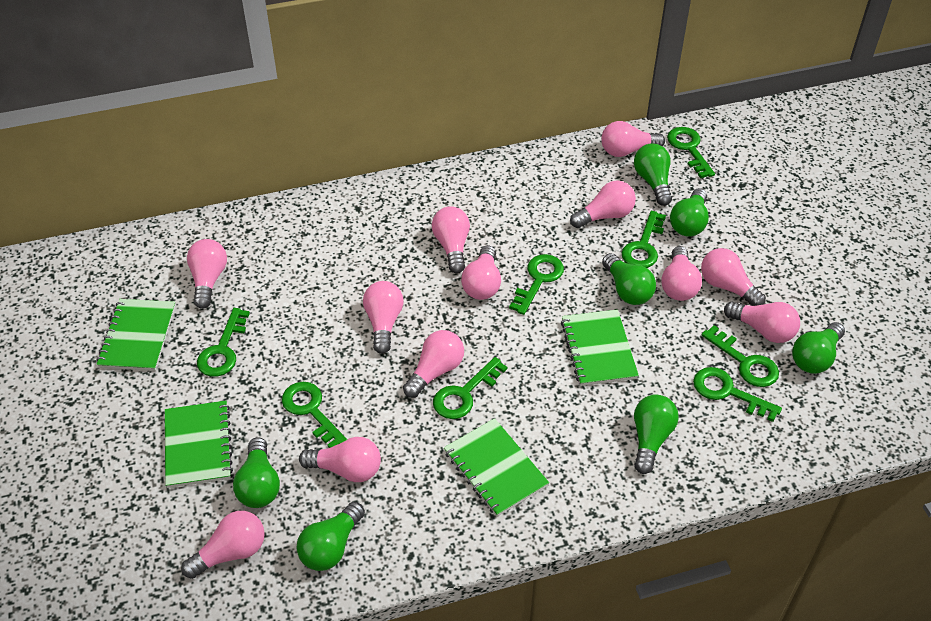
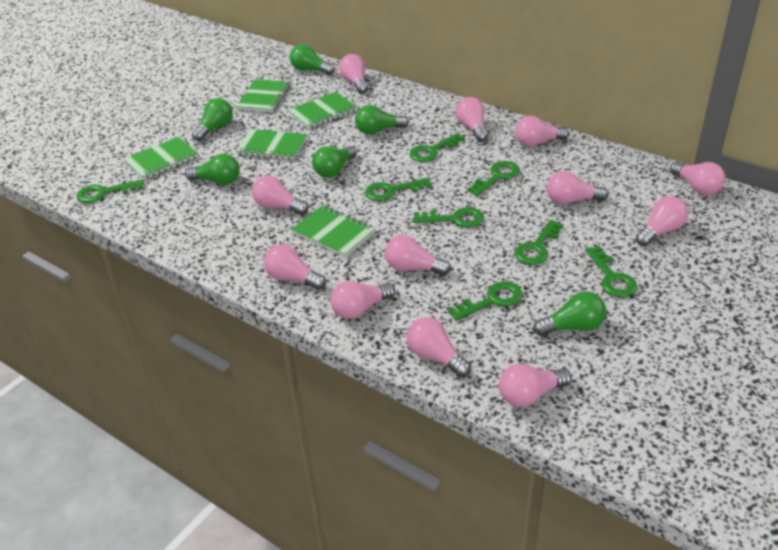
green light bulb: 7 -> 6
green notebook: 4 -> 5

